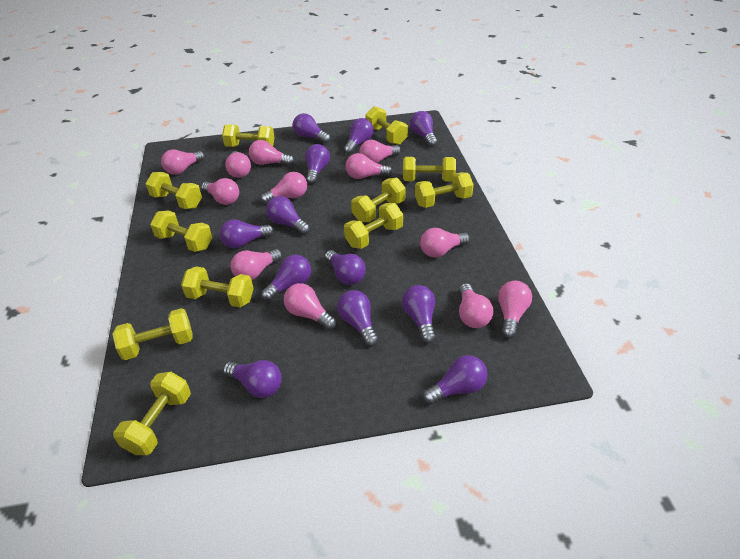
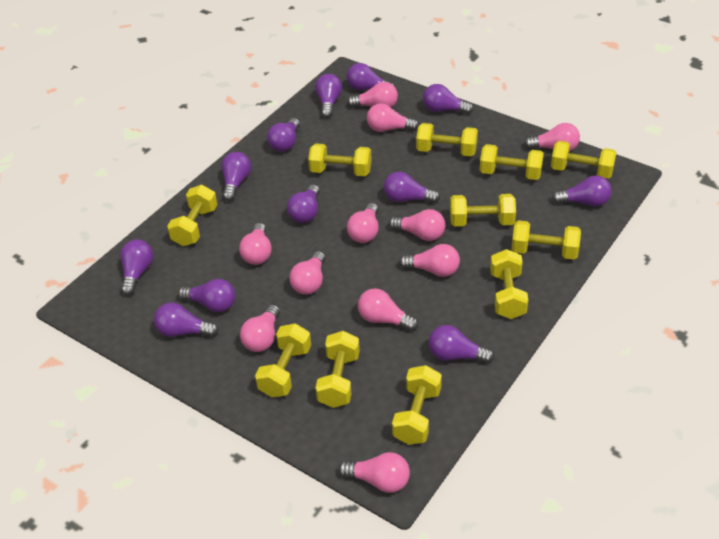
pink light bulb: 12 -> 11

